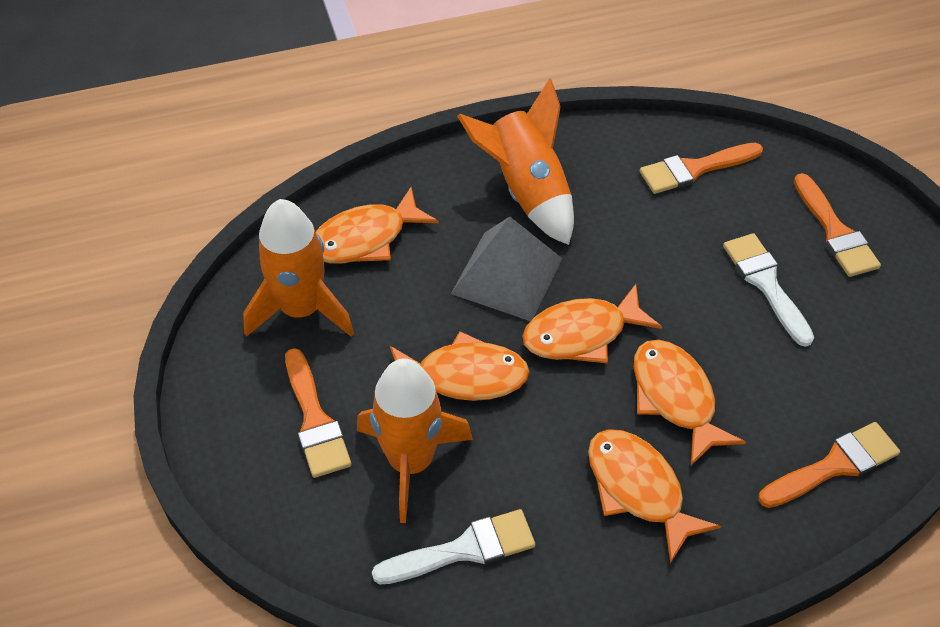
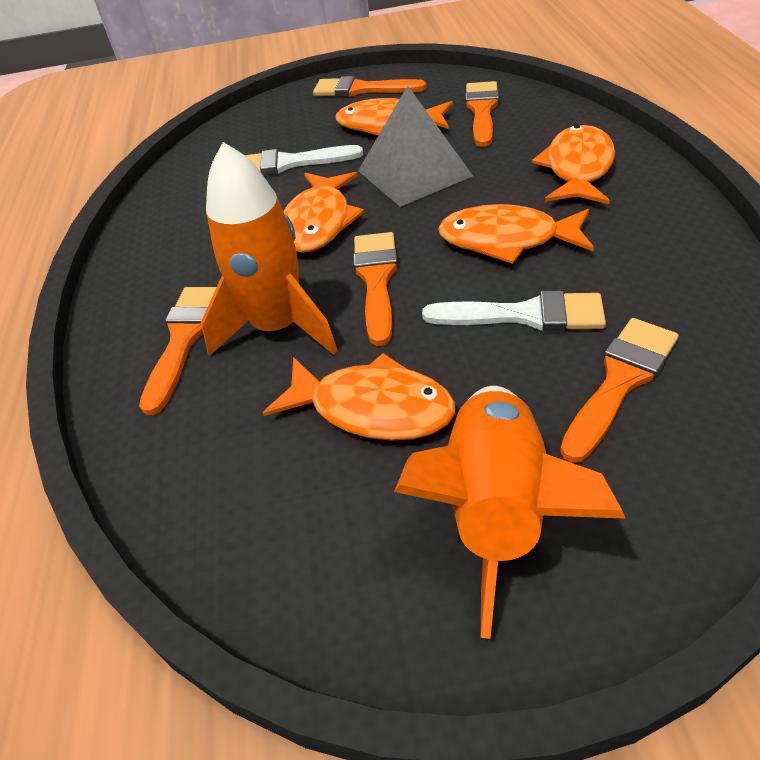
orange brush: 4 -> 5
orange rocket: 3 -> 2

